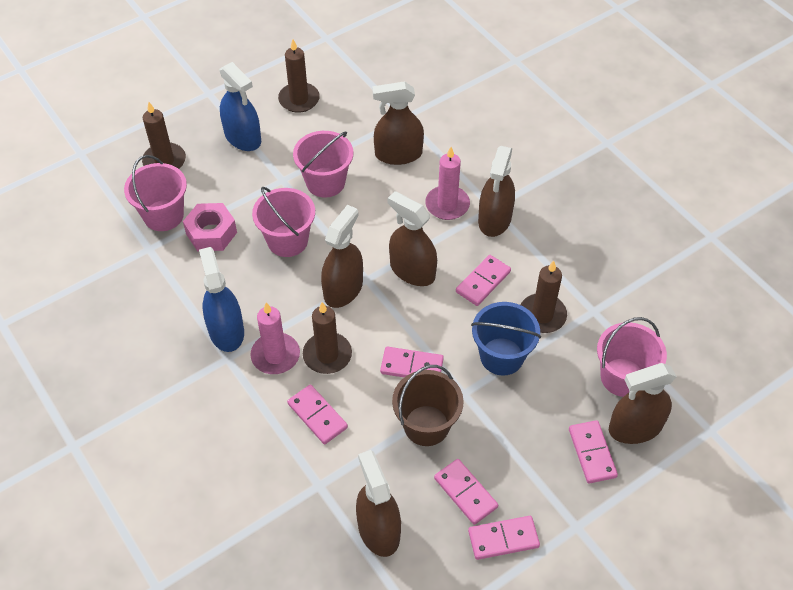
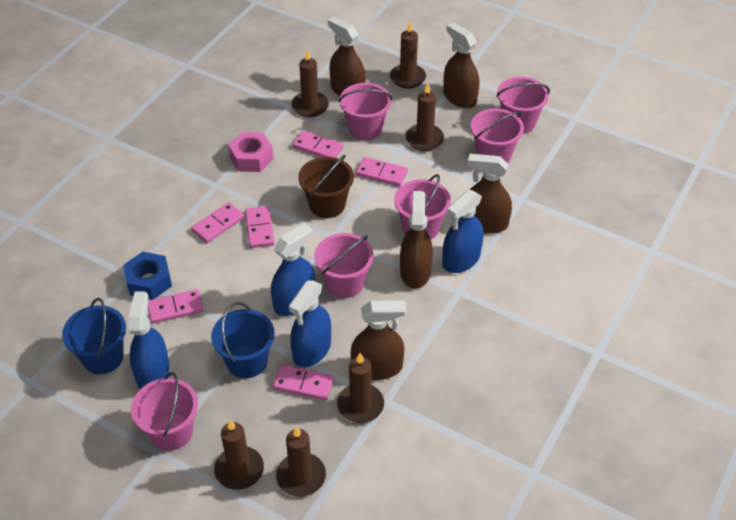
blue bucket: 1 -> 2
blue nut: 0 -> 1
blue spray bottle: 2 -> 4
brown candle: 4 -> 6
brown spray bottle: 6 -> 5
pink bucket: 4 -> 6
pink candle: 2 -> 0

